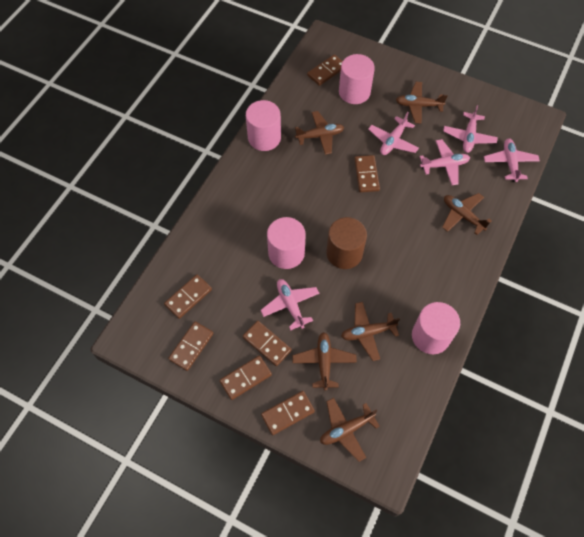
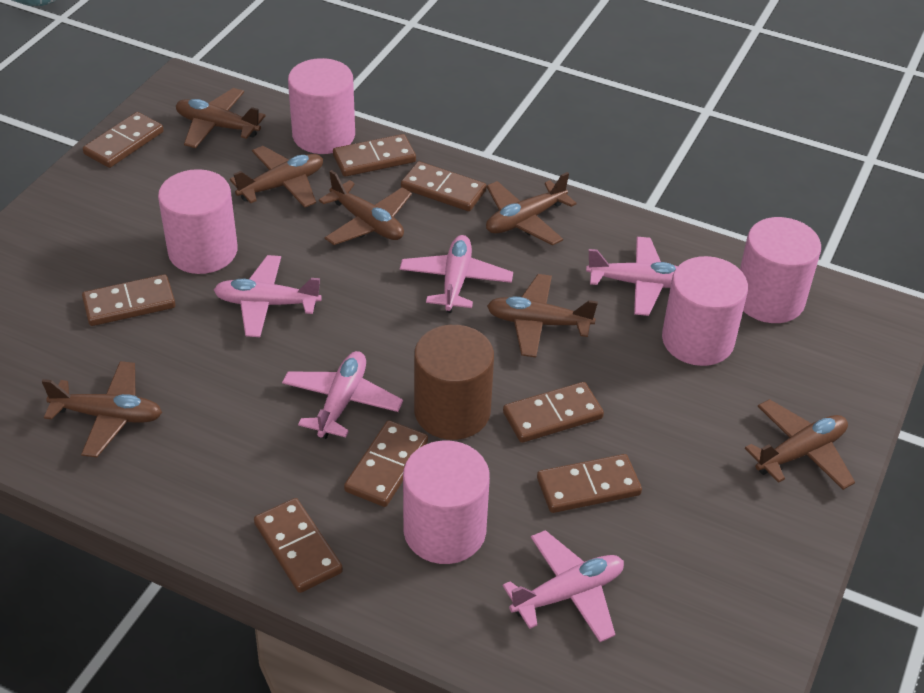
brown domino: 7 -> 8
brown plane: 6 -> 7
pink cylinder: 4 -> 5

